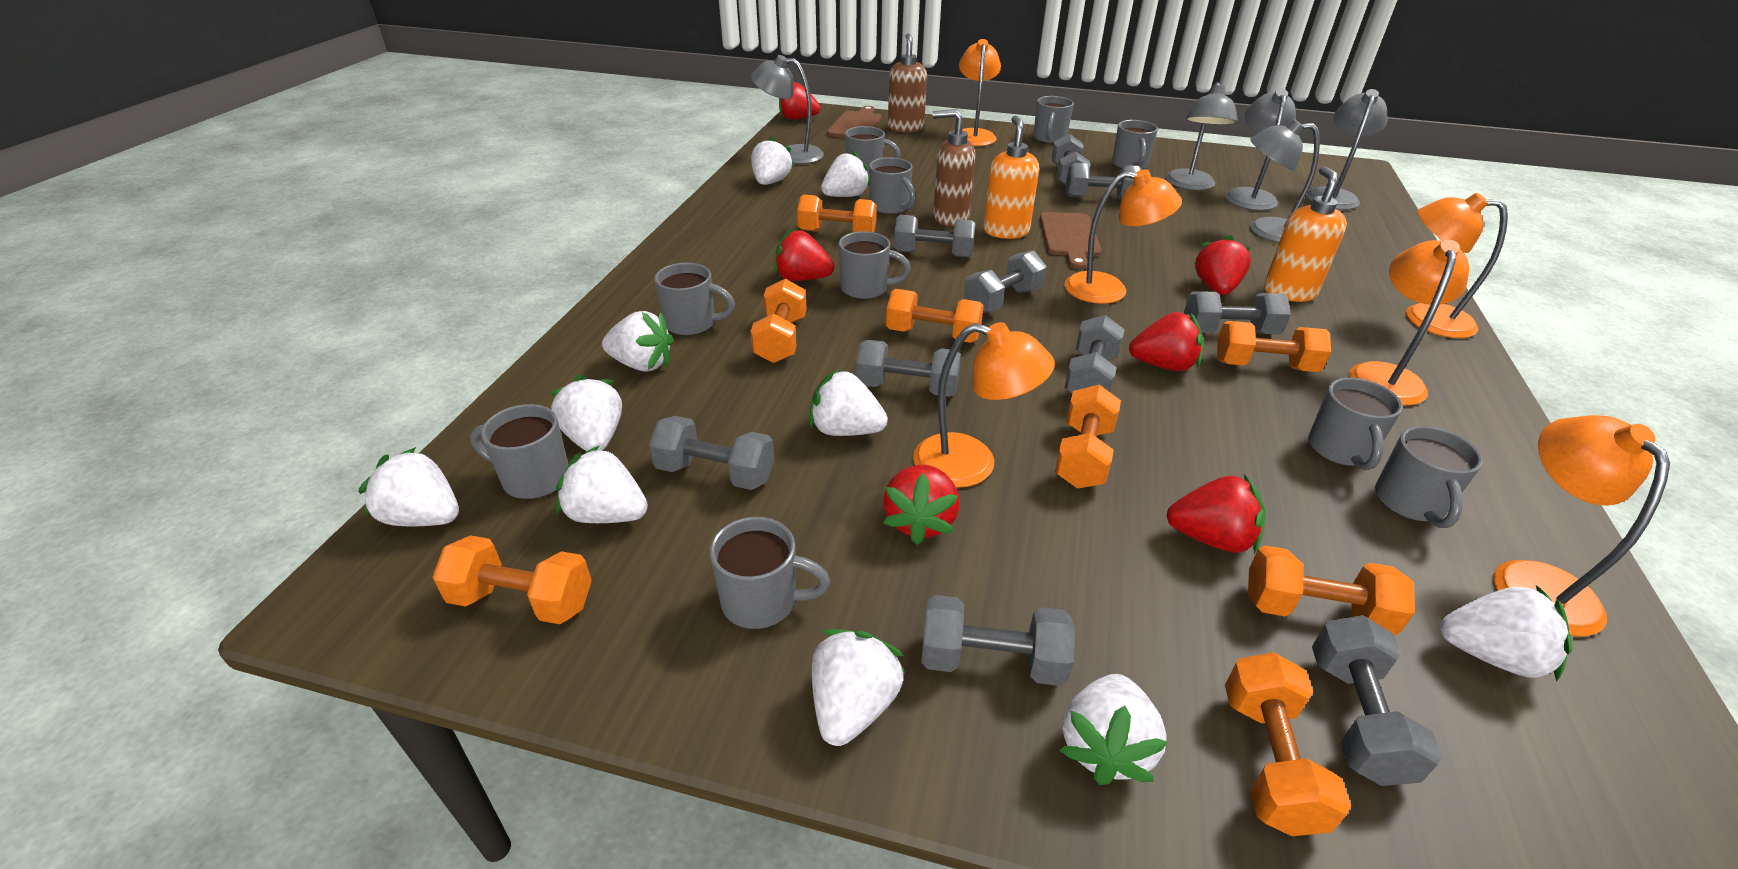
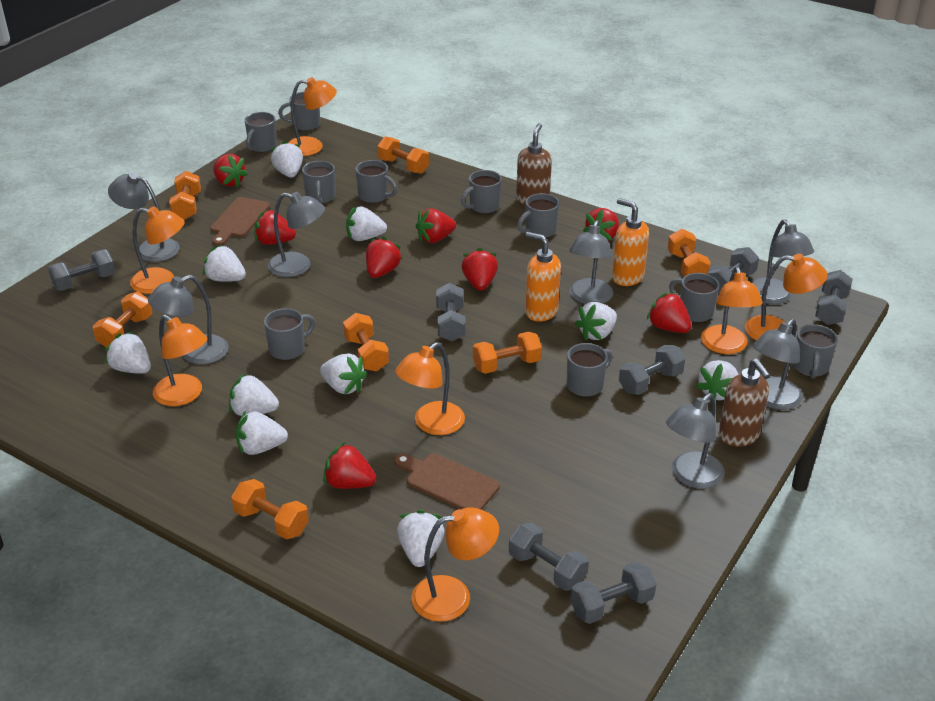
grey dumbbell: 10 -> 7
grey lamp: 5 -> 7
orange dumbbell: 8 -> 7
orange lamp: 6 -> 7
red strawberry: 6 -> 8

